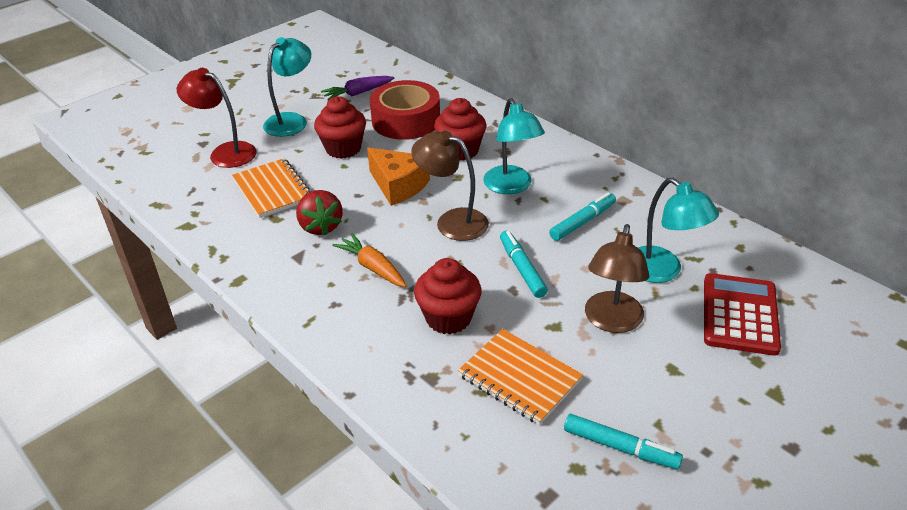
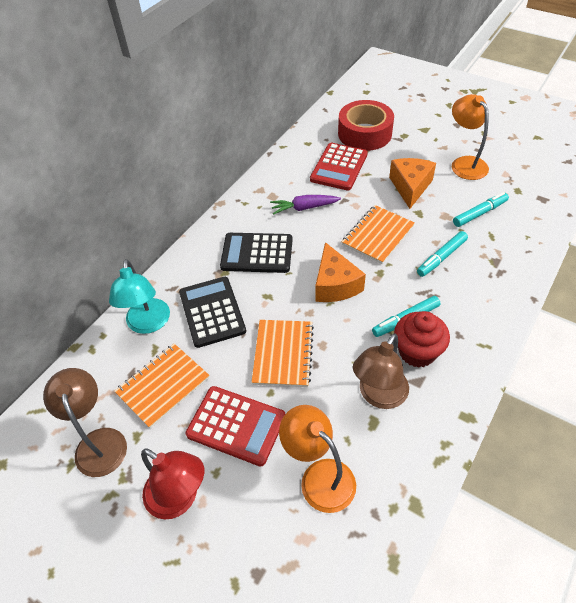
black calculator: 0 -> 2
orange carrot: 1 -> 0
orange cheese: 1 -> 2
orange lamp: 0 -> 2
orange notebook: 2 -> 3
red calculator: 1 -> 2
red cupcake: 3 -> 1
red strawberry: 1 -> 0
turquoise lamp: 3 -> 1

